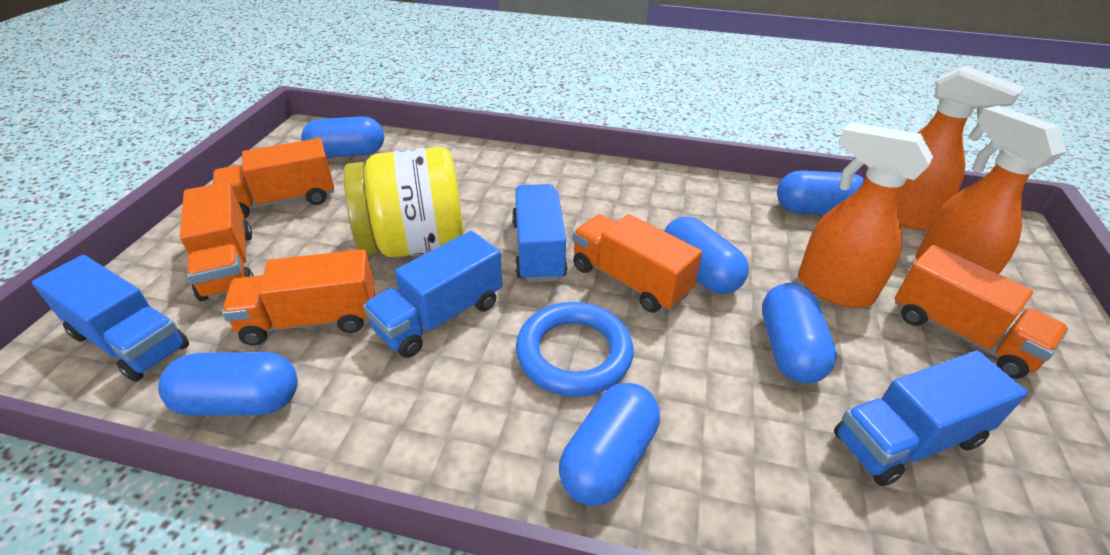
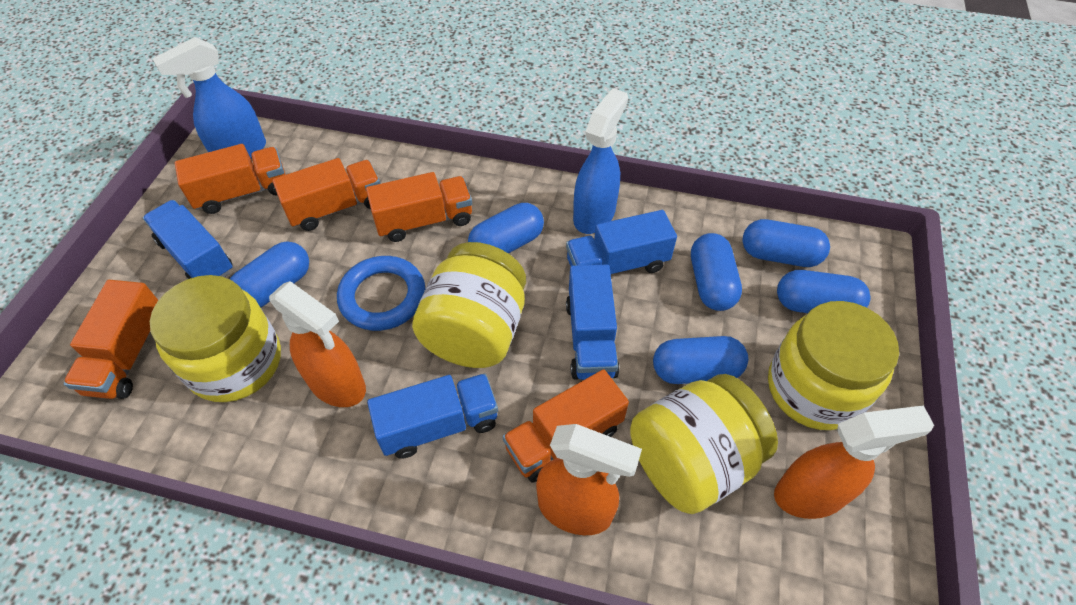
blue spray bottle: 0 -> 2
yellow jar: 1 -> 4

